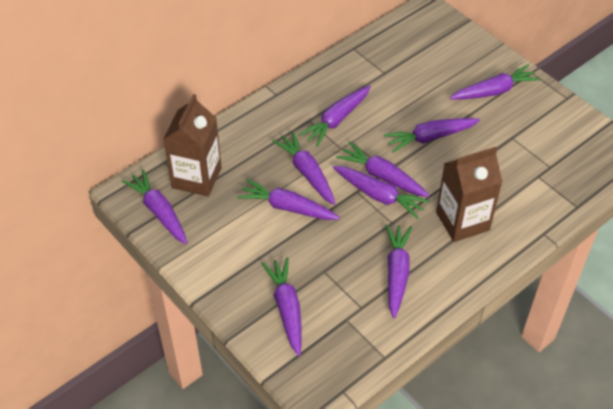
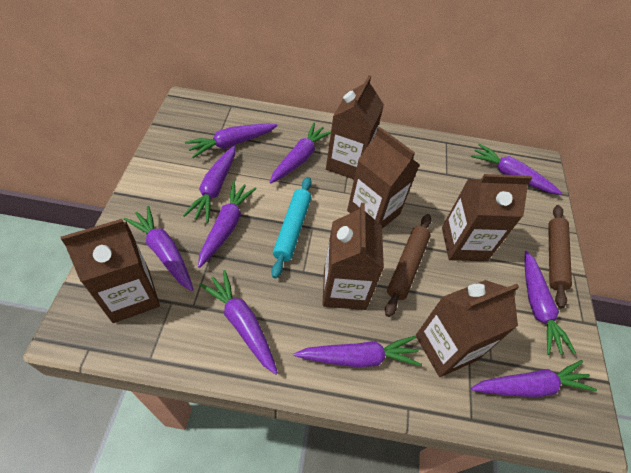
brown carton: 2 -> 6
brown rolling pin: 0 -> 2
turquoise rolling pin: 0 -> 1

